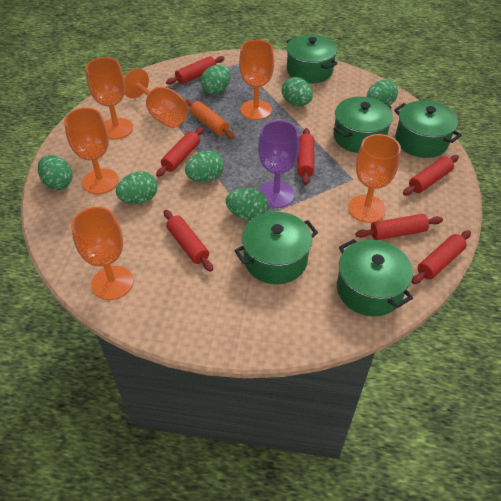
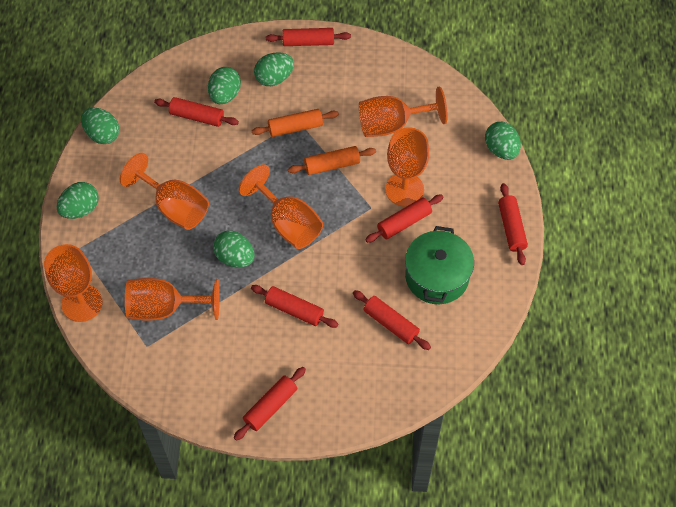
green egg: 7 -> 6
green pot: 5 -> 1
orange rolling pin: 1 -> 2
purple goblet: 1 -> 0

